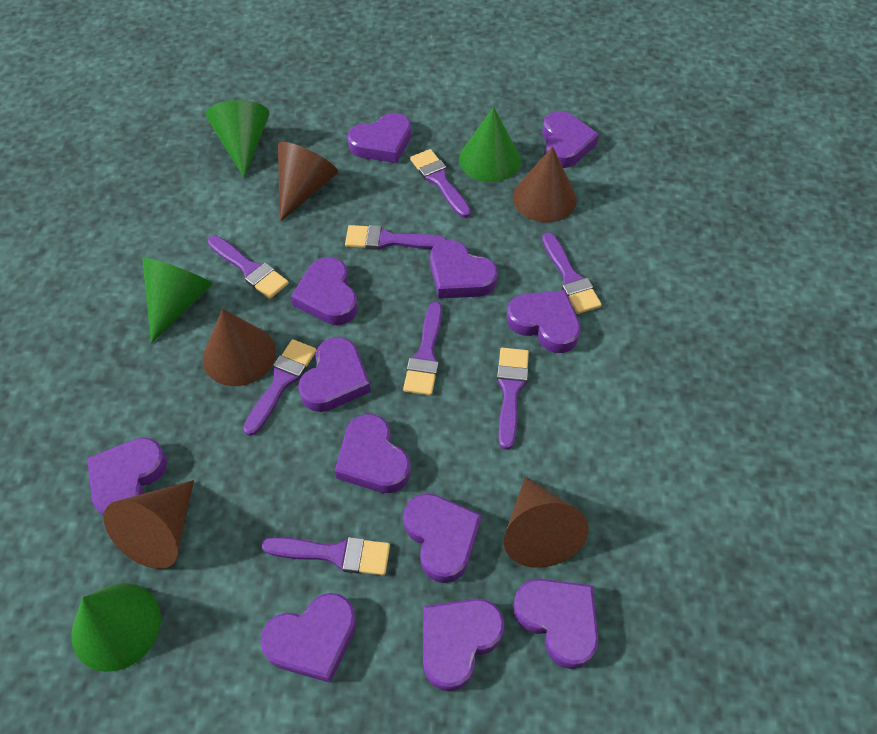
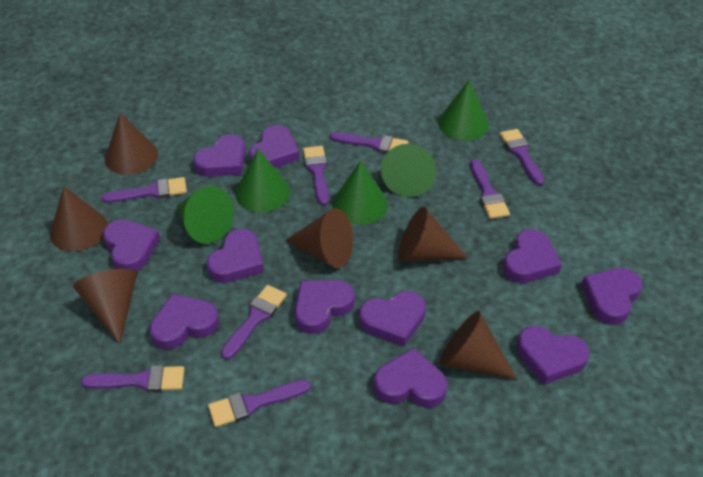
brown cone: 5 -> 6
green cone: 4 -> 5
purple heart: 12 -> 11

